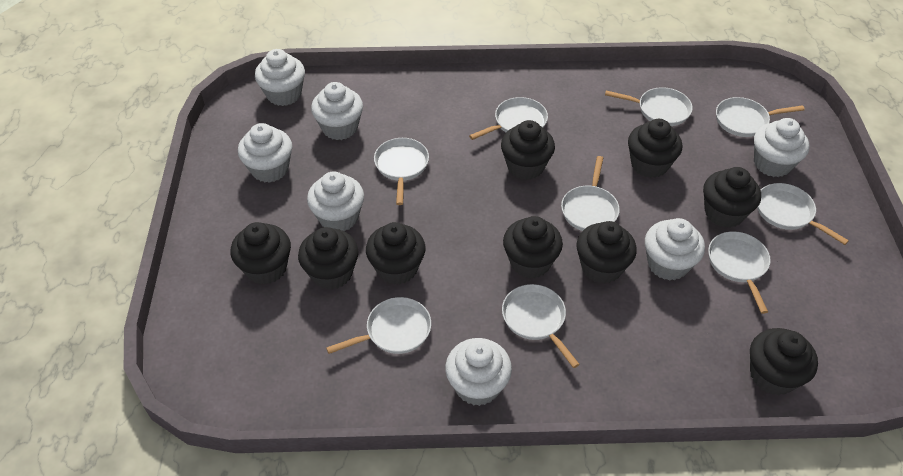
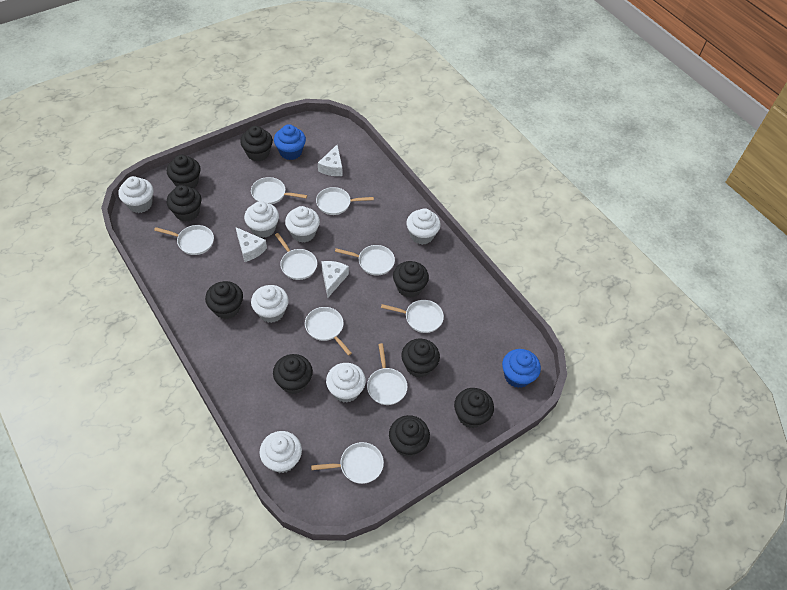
blue cupcake: 0 -> 2
white cheese: 0 -> 3

